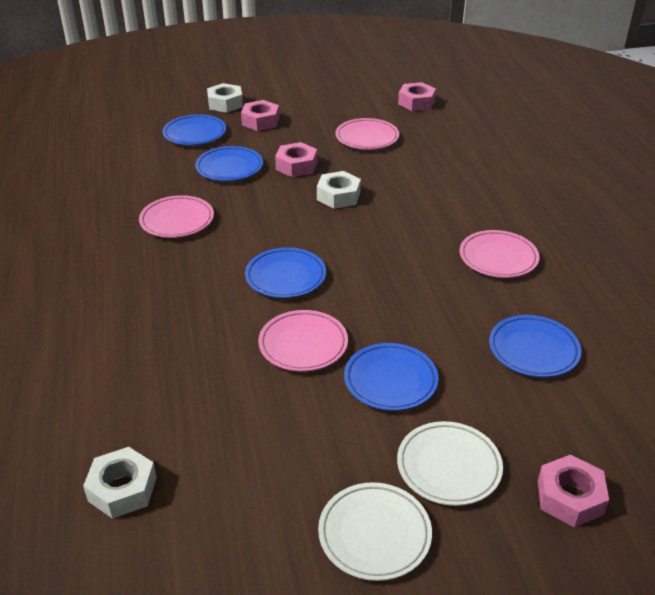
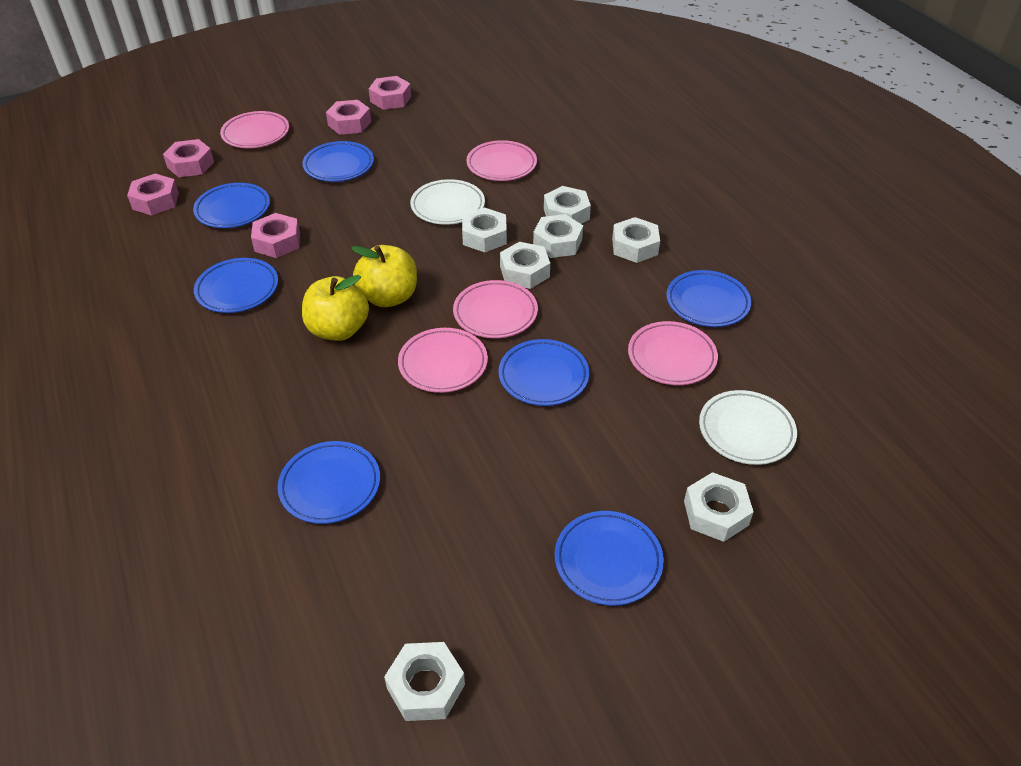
blue plate: 5 -> 7
pink nut: 4 -> 5
pink plate: 4 -> 5
white nut: 3 -> 7
yellow apple: 0 -> 2

